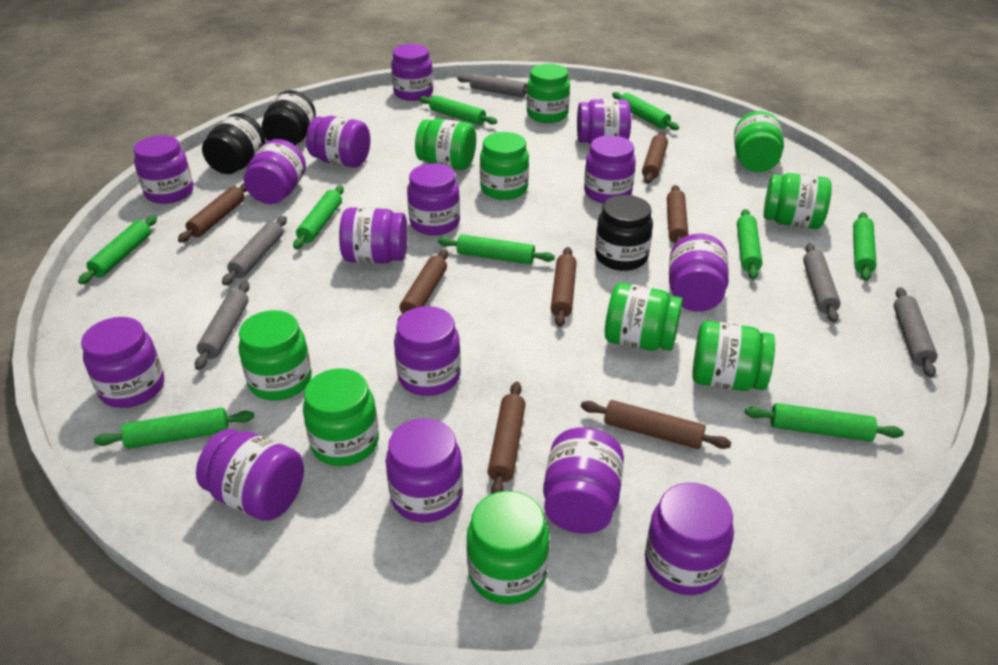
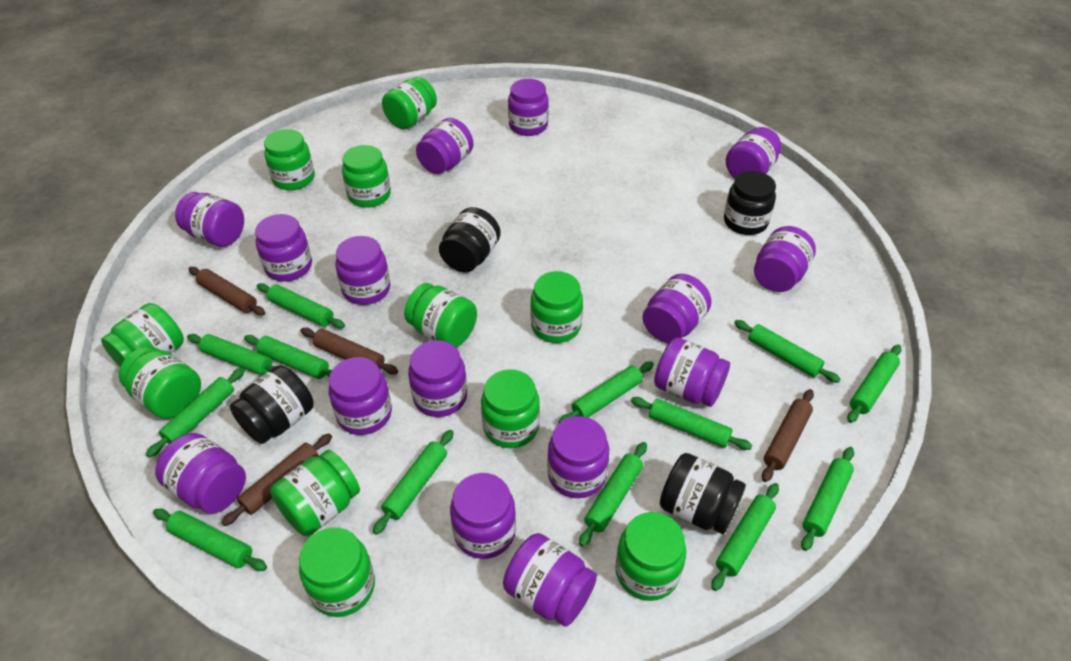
black jar: 3 -> 4
brown rolling pin: 7 -> 4
green jar: 10 -> 11
green rolling pin: 9 -> 13
grey rolling pin: 5 -> 0

